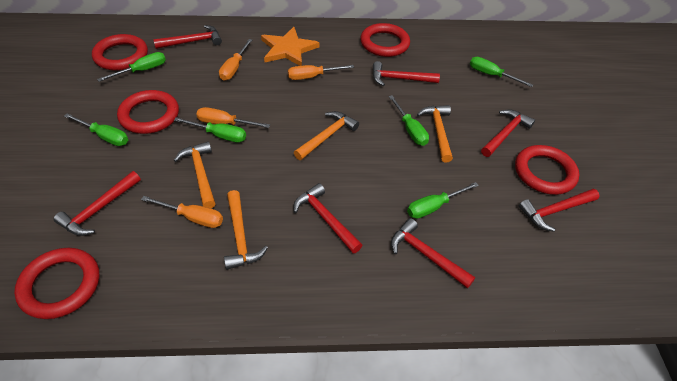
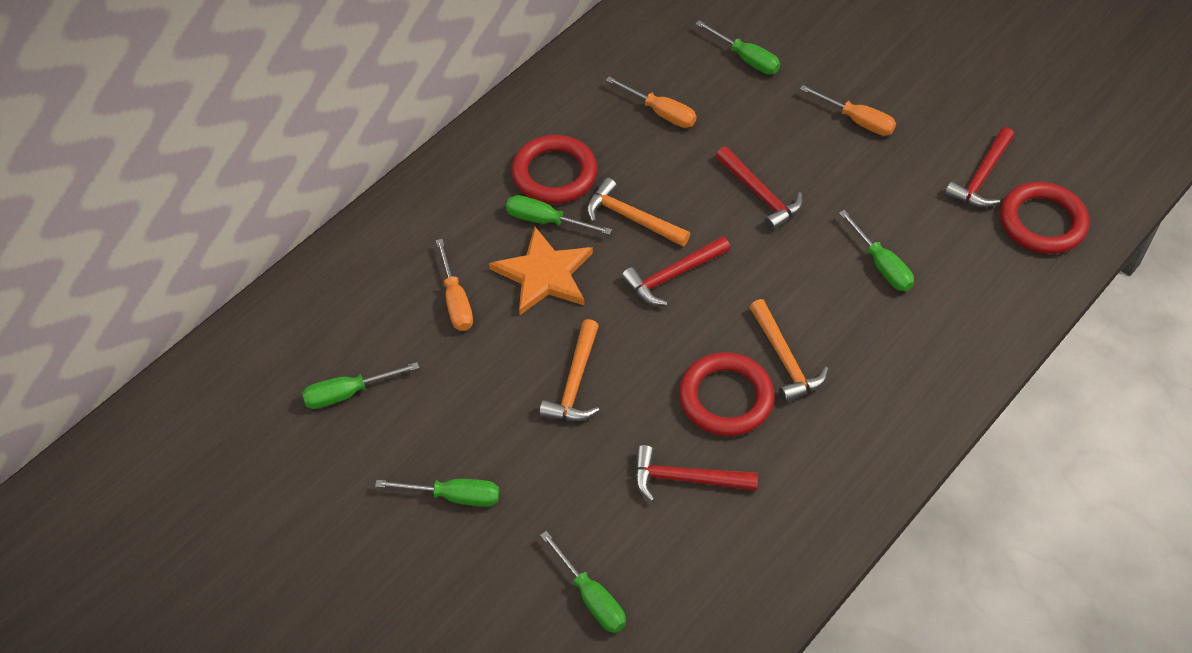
orange hammer: 4 -> 3
orange screwdriver: 4 -> 3
red hammer: 7 -> 4
red ring: 5 -> 3

